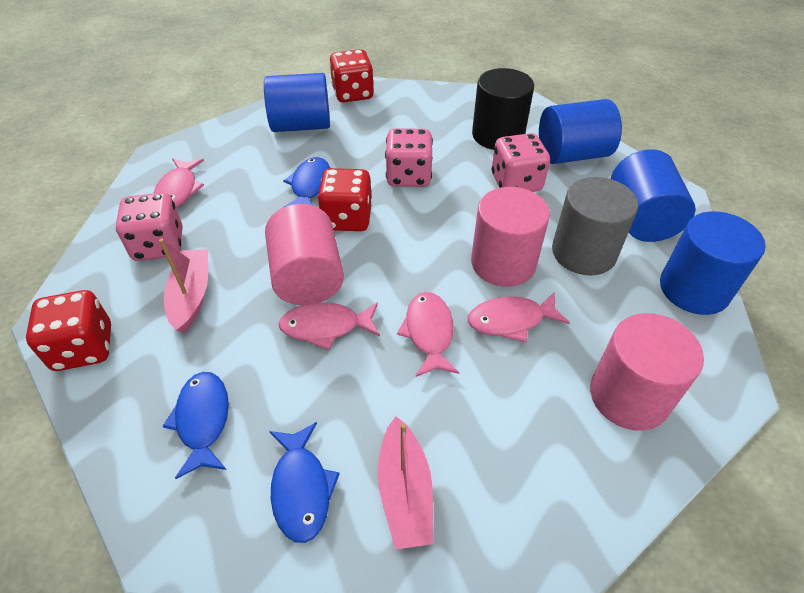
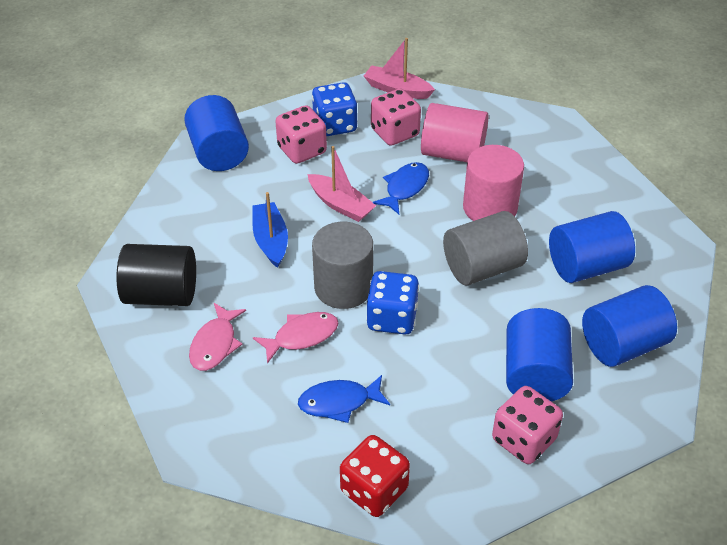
blue boat: 0 -> 1
blue dice: 0 -> 2
blue fish: 3 -> 2
grey cylinder: 1 -> 2
pink cylinder: 3 -> 2
pink fish: 4 -> 2
red dice: 3 -> 1

